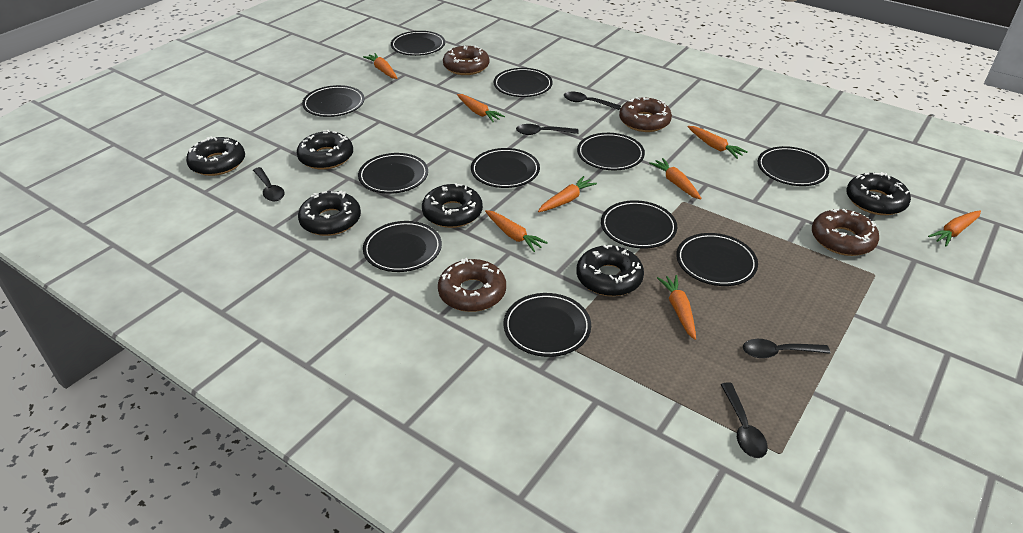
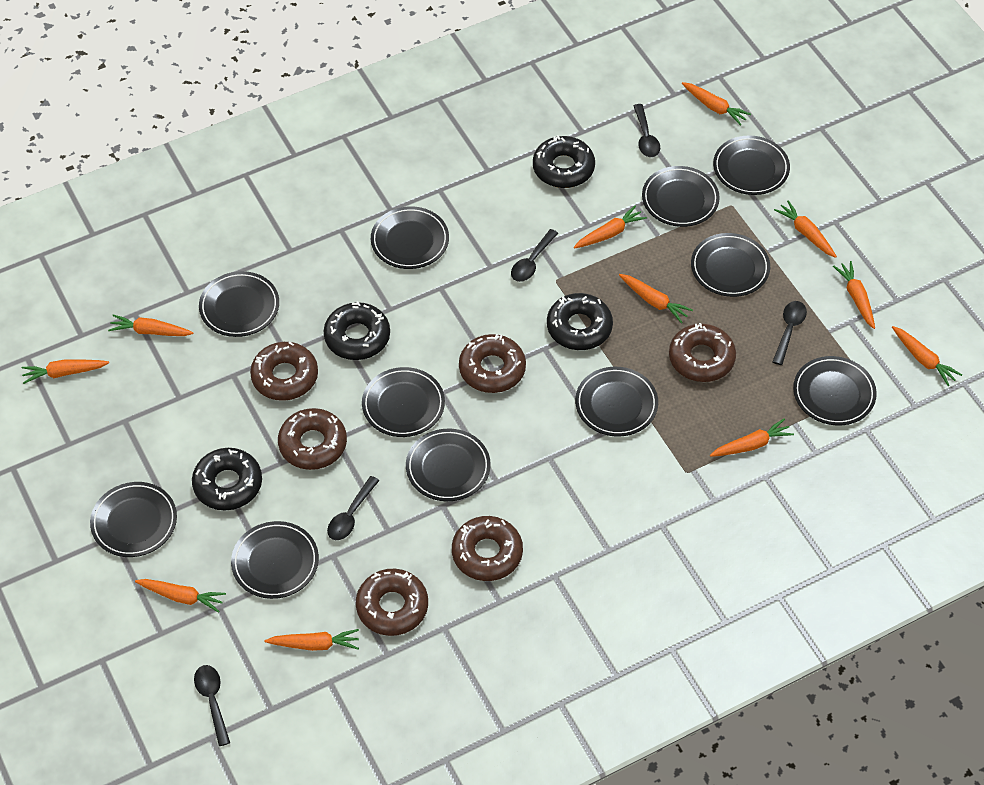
black donut: 6 -> 4
brown donut: 4 -> 6
orange carrot: 8 -> 11

